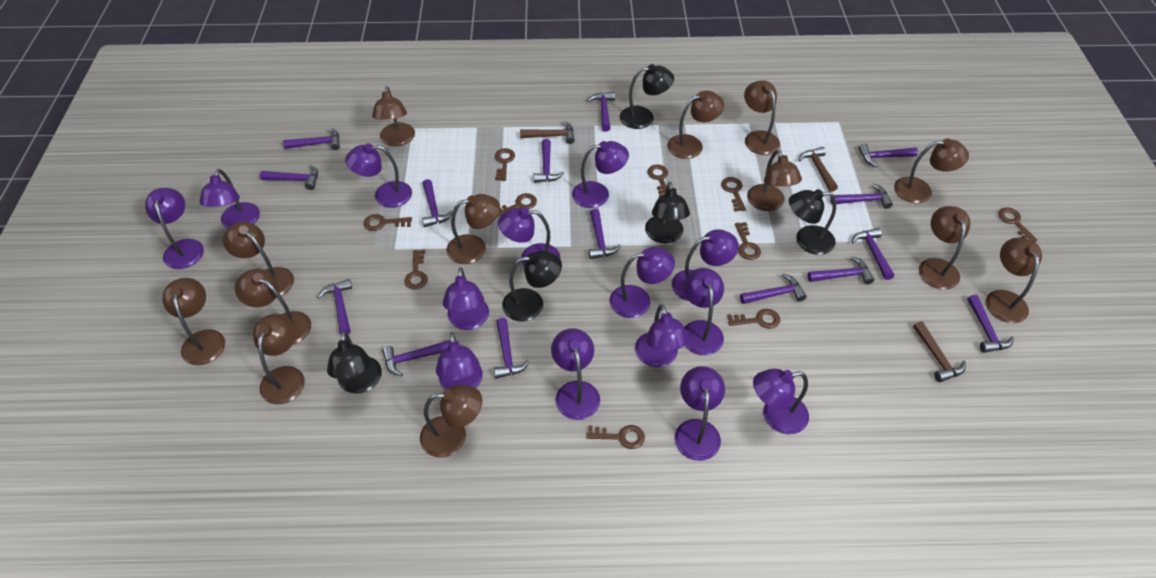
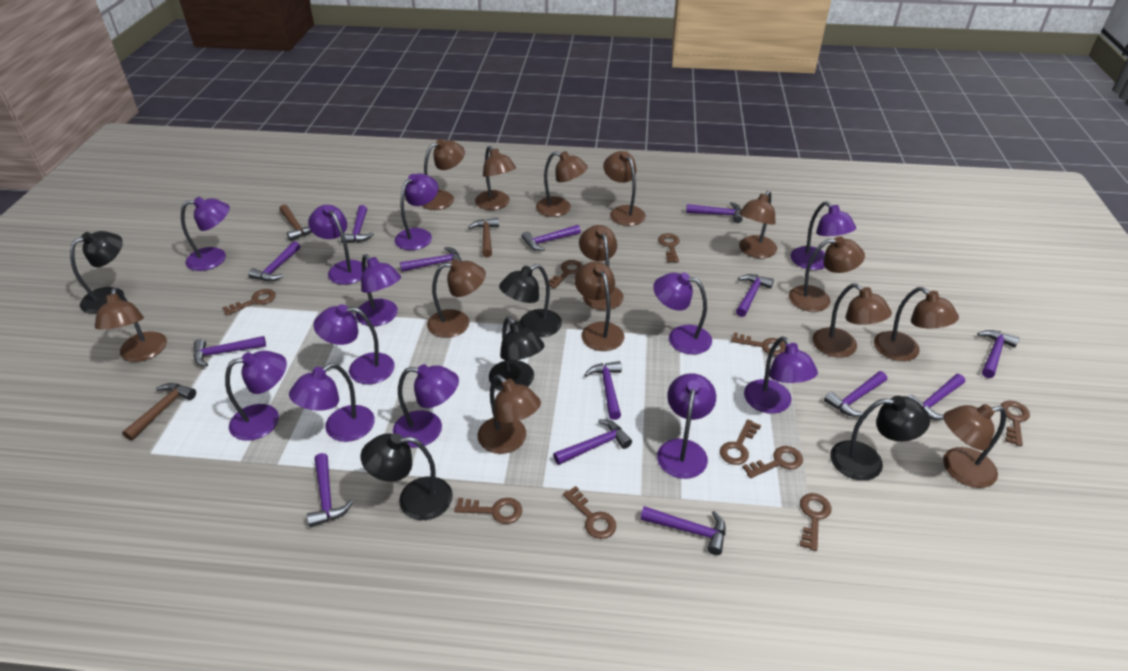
brown lamp: 13 -> 14
purple hammer: 15 -> 14
purple lamp: 14 -> 12

